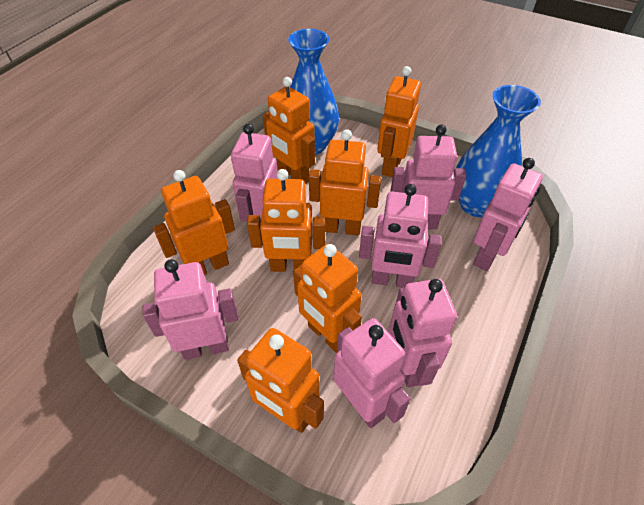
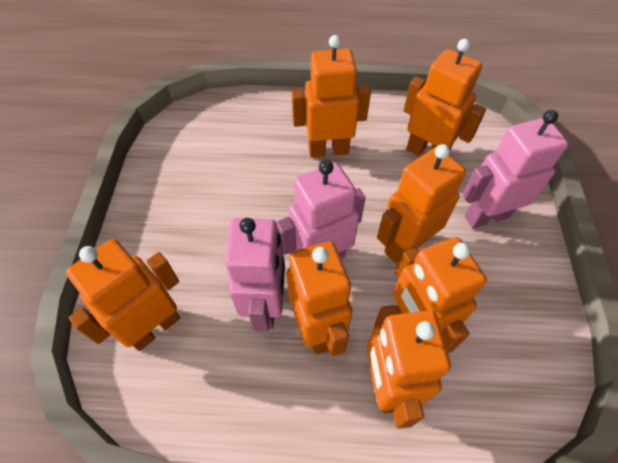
blue vase: 2 -> 0
pink robot: 7 -> 3

